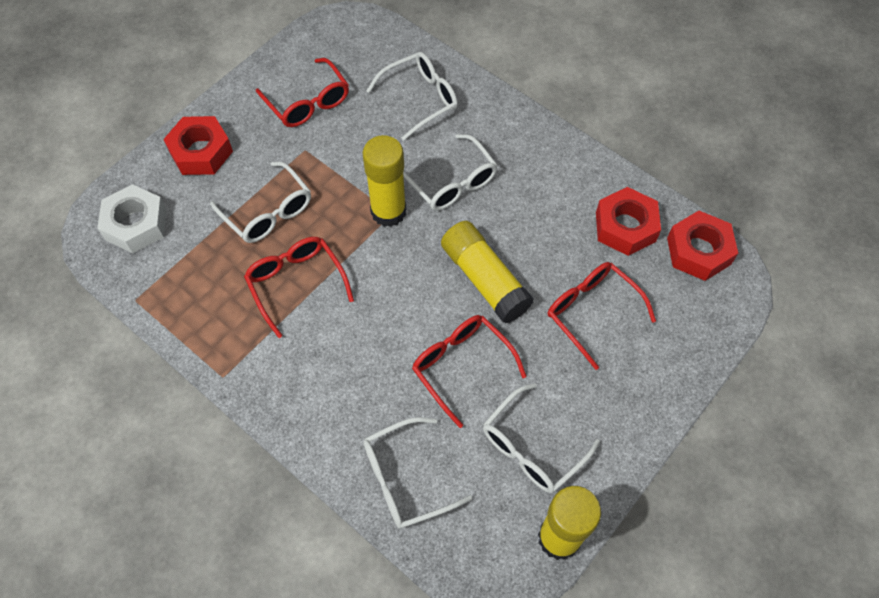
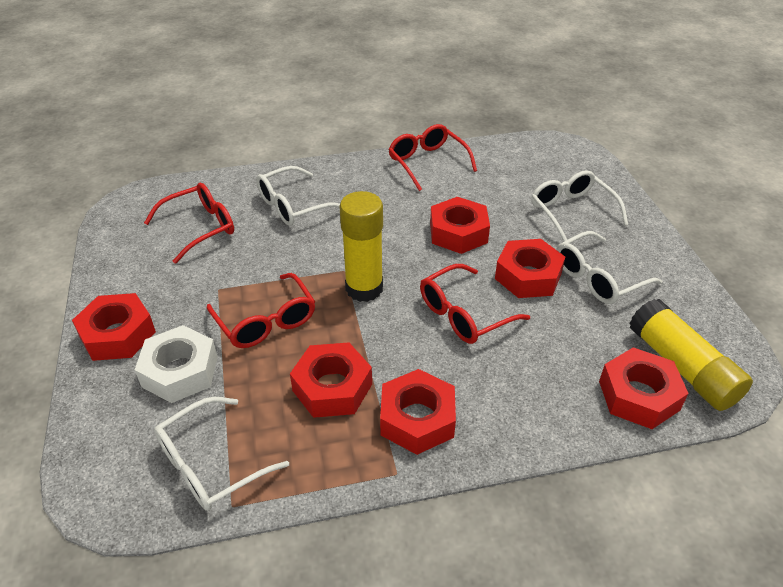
red nut: 3 -> 6
white glasses: 5 -> 4
yellow glue stick: 3 -> 2

